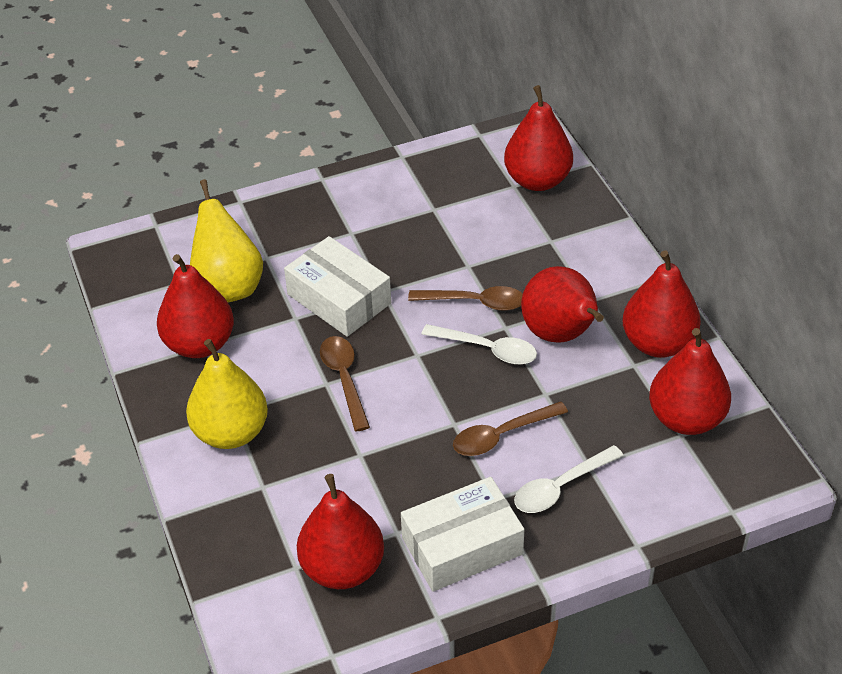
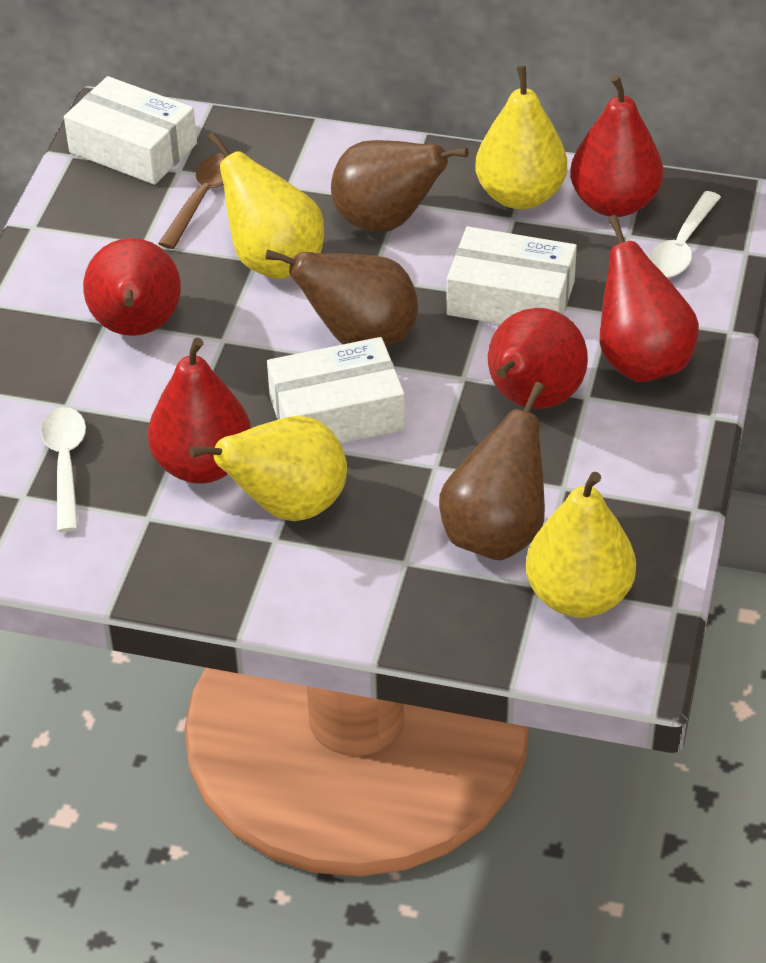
brown pear: 0 -> 3
brown spoon: 3 -> 1
red pear: 6 -> 5
white box: 2 -> 3
yellow pear: 2 -> 4

